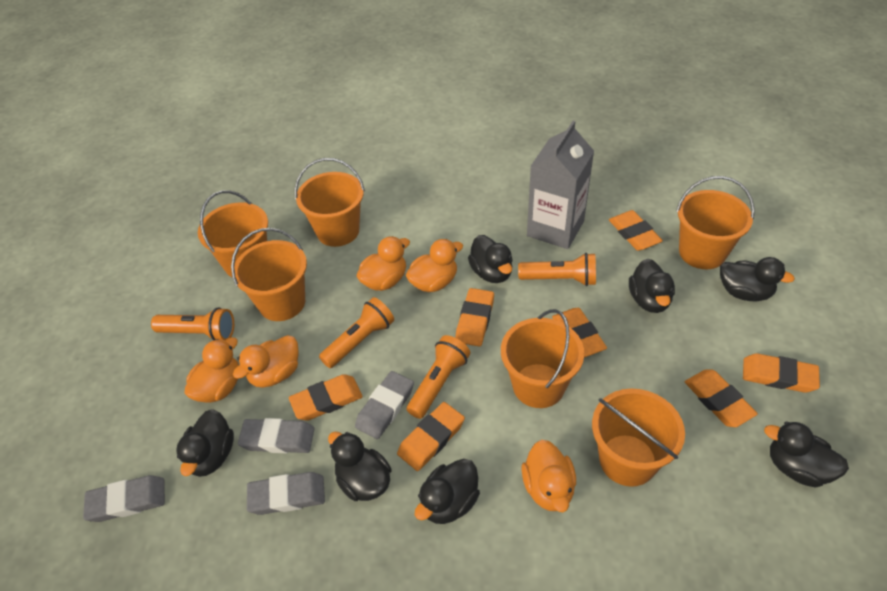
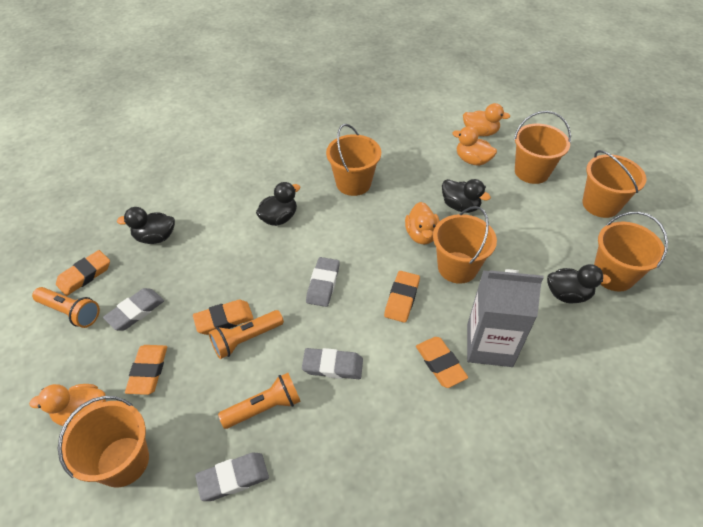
black duck: 7 -> 4
orange duck: 5 -> 4
orange eraser: 7 -> 5
orange flashlight: 4 -> 3

